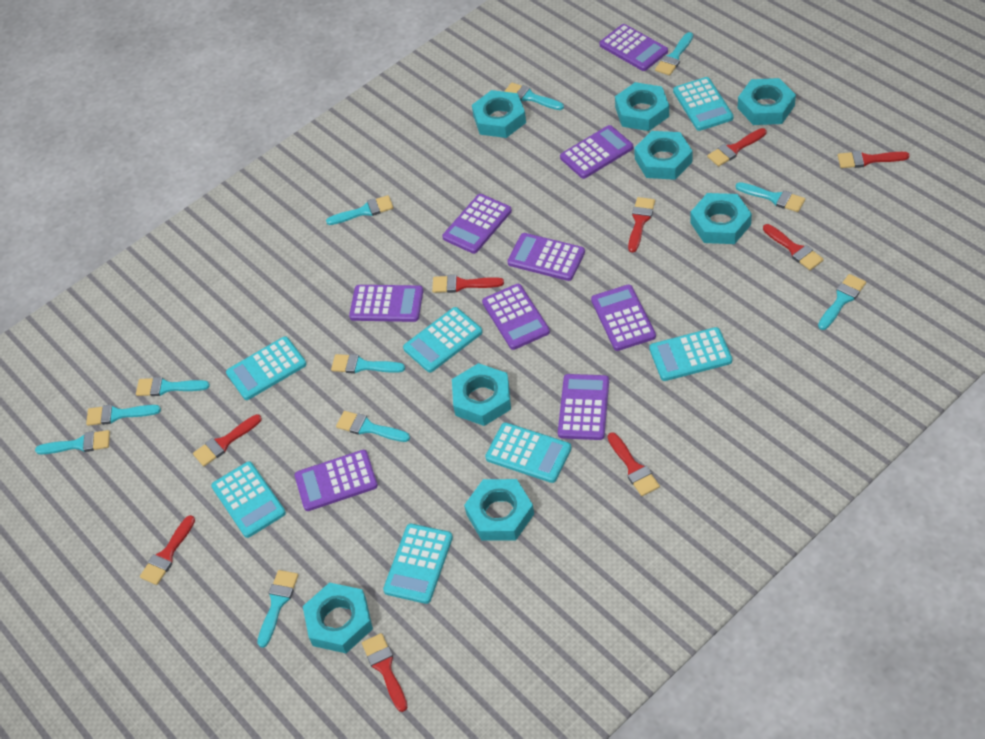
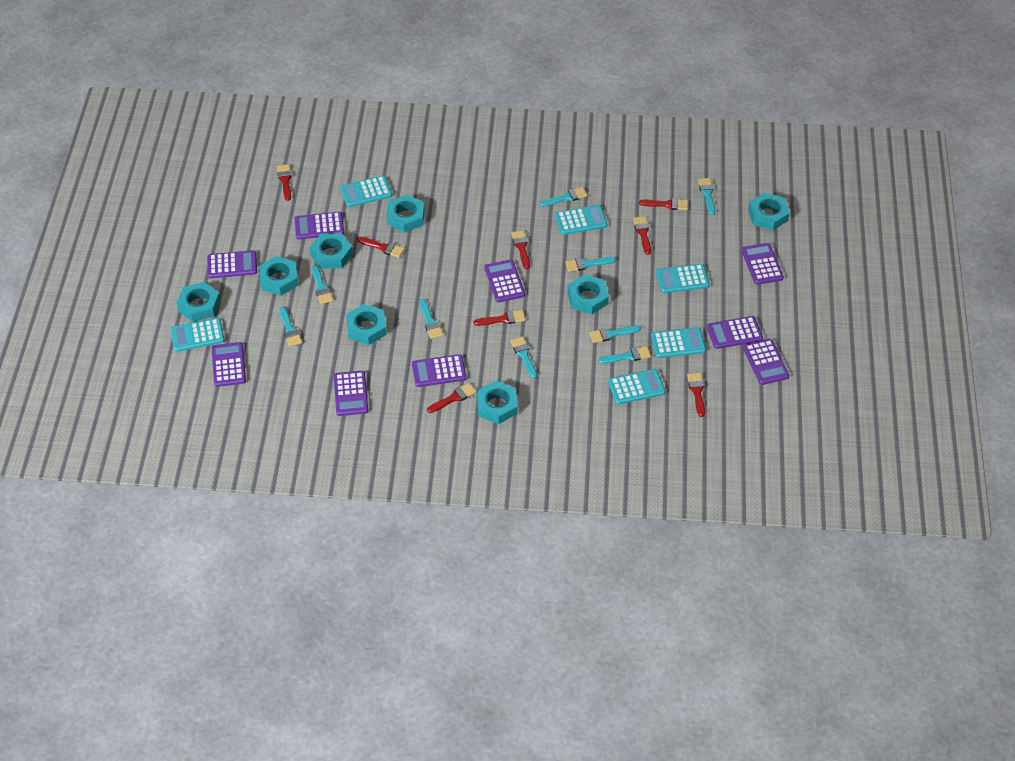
red brush: 9 -> 8
turquoise brush: 11 -> 9
turquoise calculator: 7 -> 6

